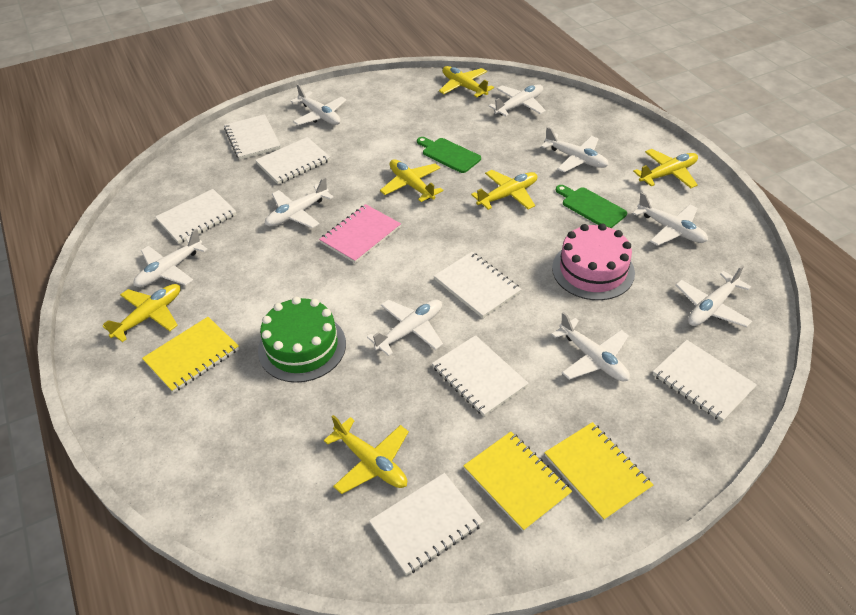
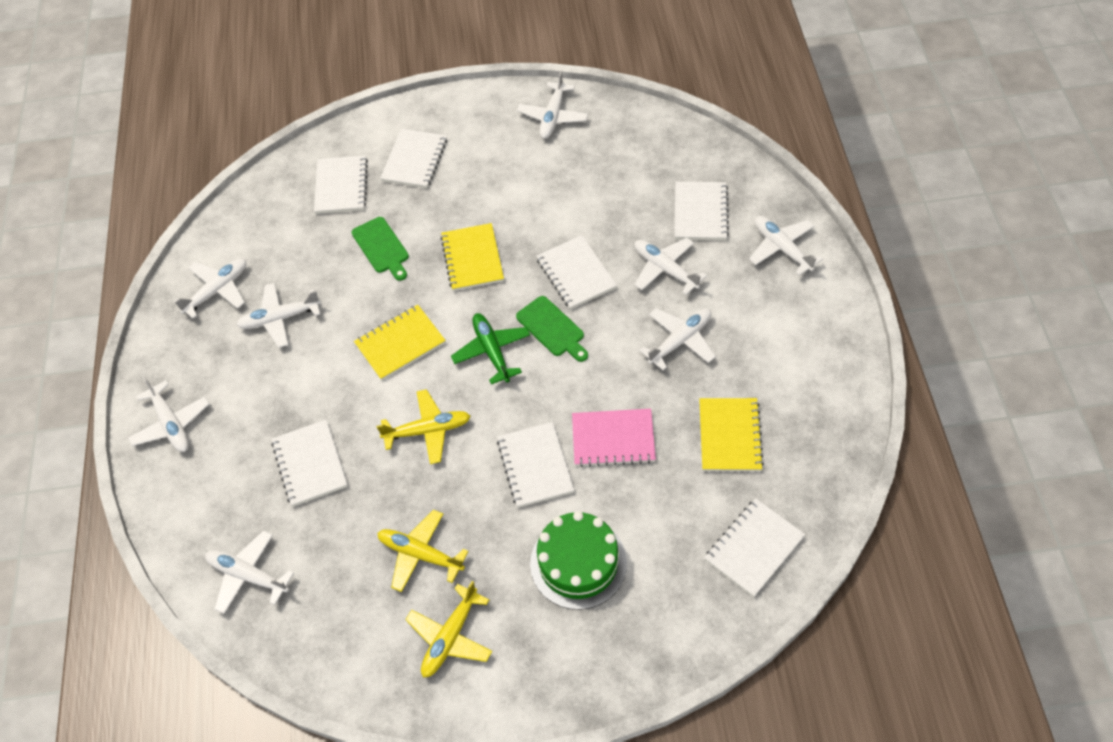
green plane: 0 -> 1
pink cake: 1 -> 0
white plane: 9 -> 8
yellow plane: 6 -> 3

